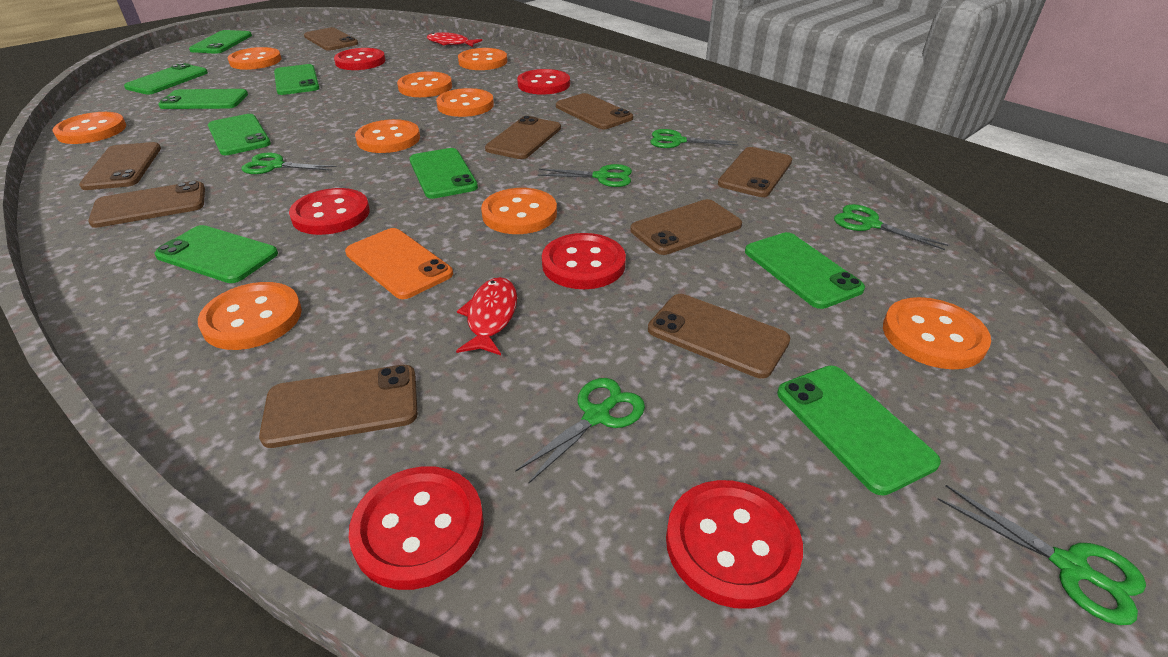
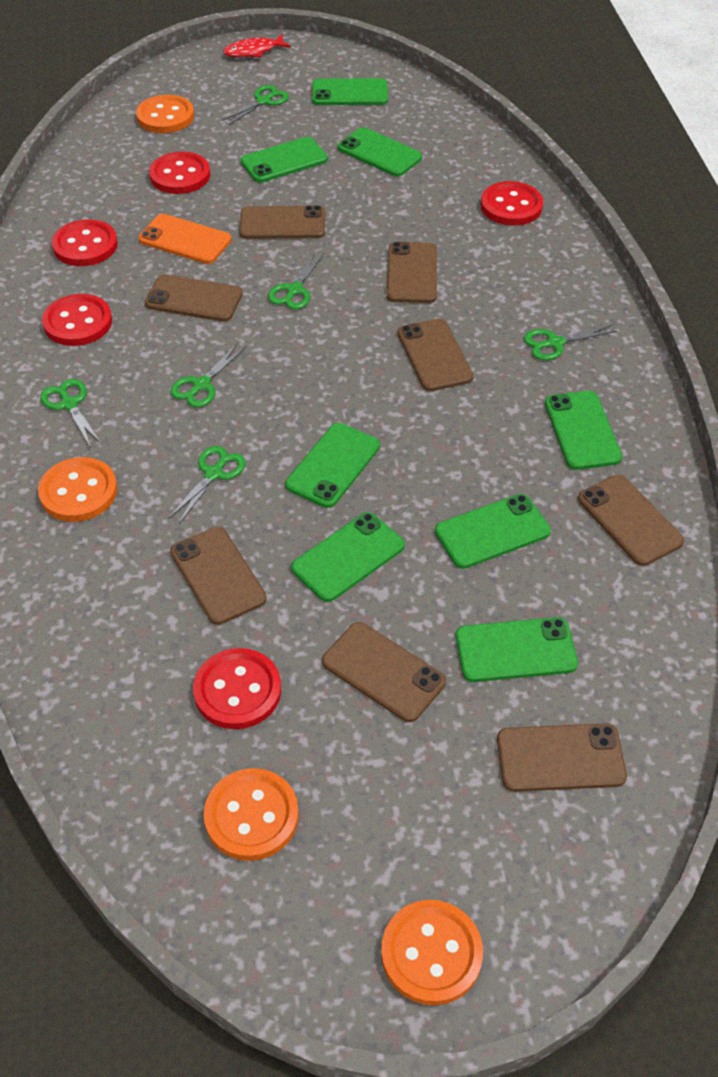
brown phone: 9 -> 8
green phone: 9 -> 8
orange button: 9 -> 4
red button: 6 -> 5
red fish: 2 -> 1

